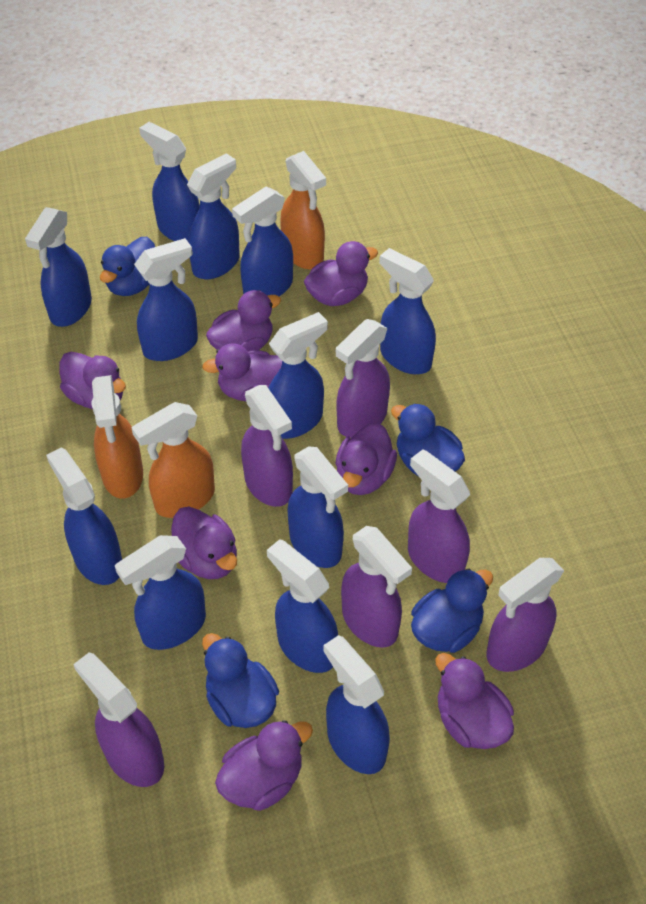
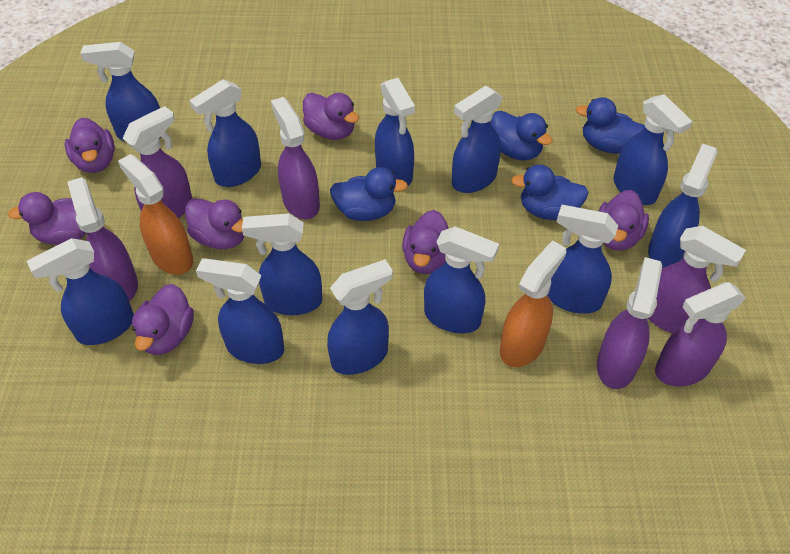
orange spray bottle: 3 -> 2
purple duck: 8 -> 7

